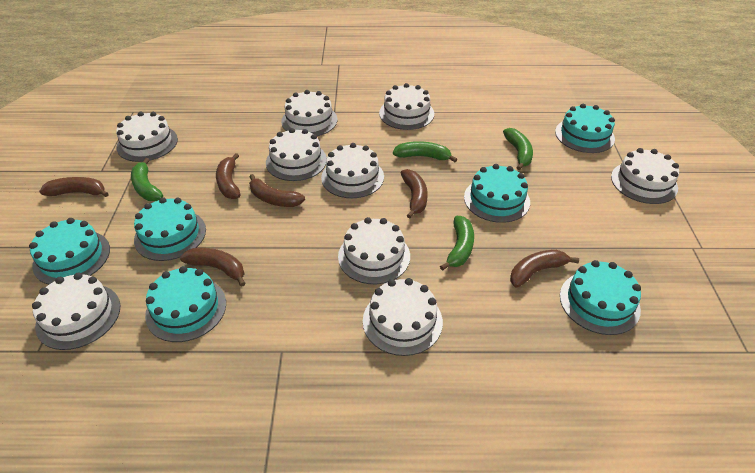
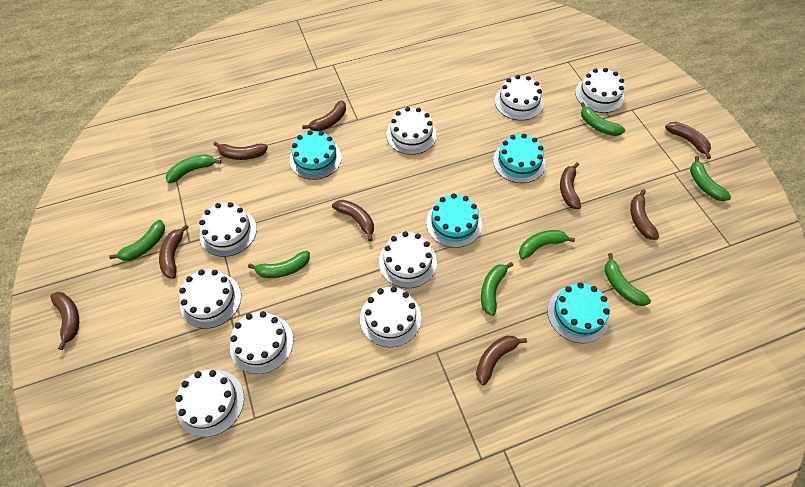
brown banana: 6 -> 9
green banana: 4 -> 8
turquoise cake: 6 -> 4

